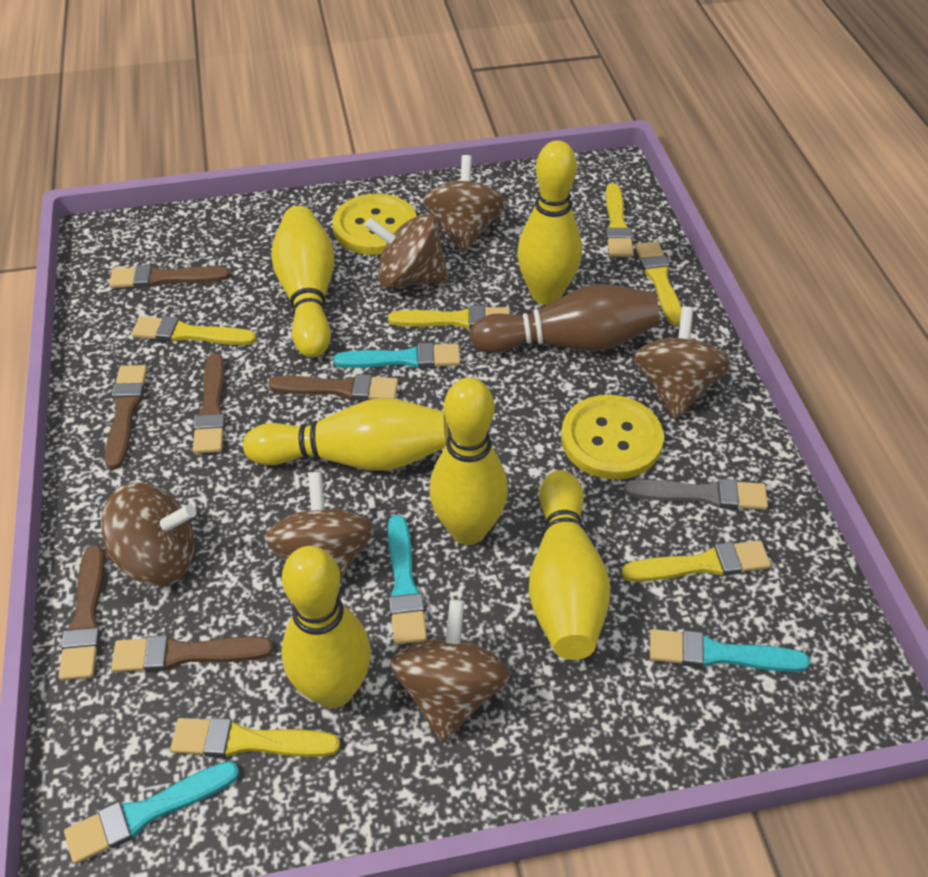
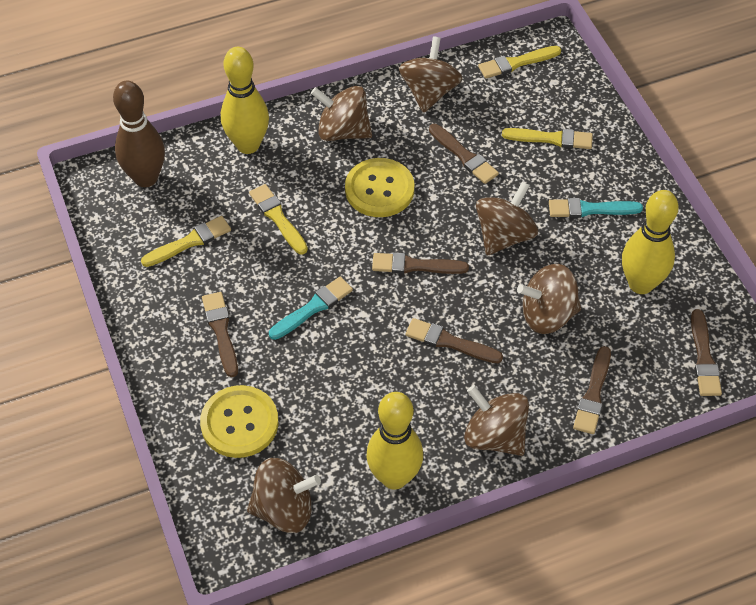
grey brush: 1 -> 0
turquoise brush: 4 -> 2
yellow bowling pin: 6 -> 3
yellow brush: 6 -> 4

